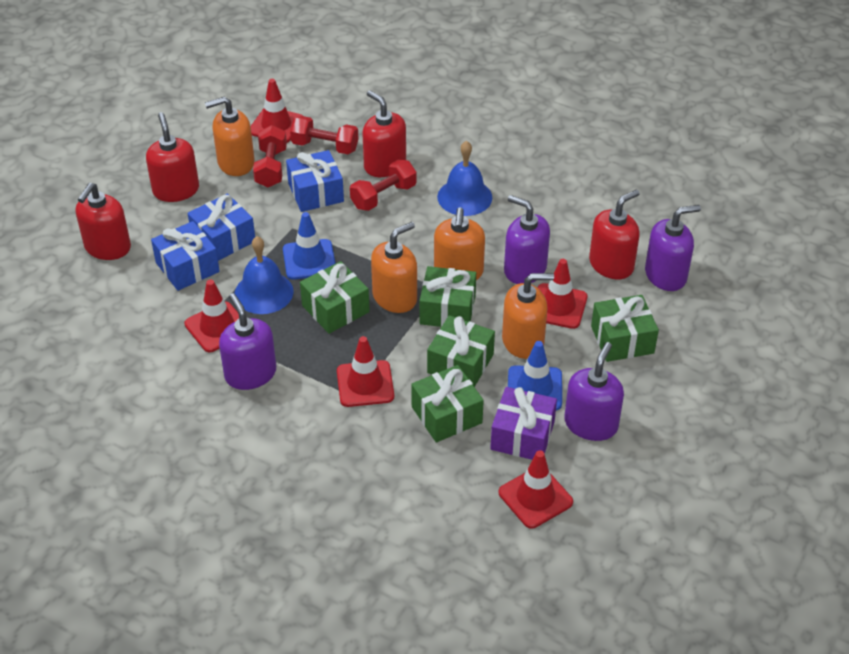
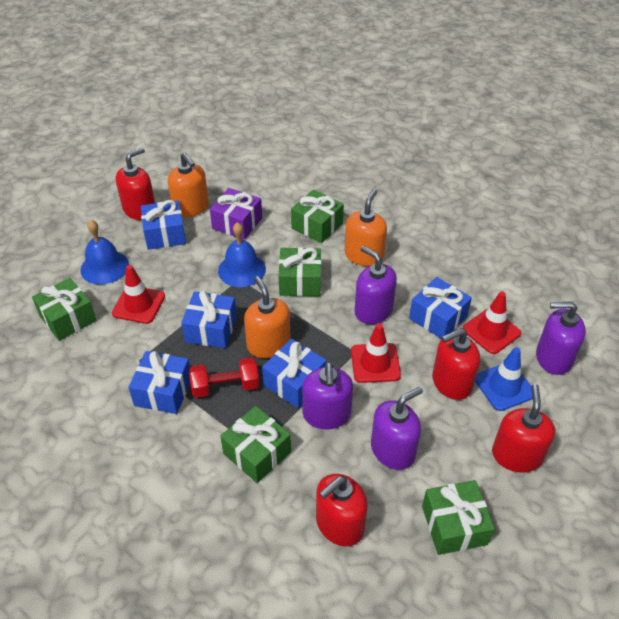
blue gift: 3 -> 5
blue traffic cone: 2 -> 1
orange soap dispenser: 4 -> 3
red dumbbell: 3 -> 1
red traffic cone: 5 -> 3

